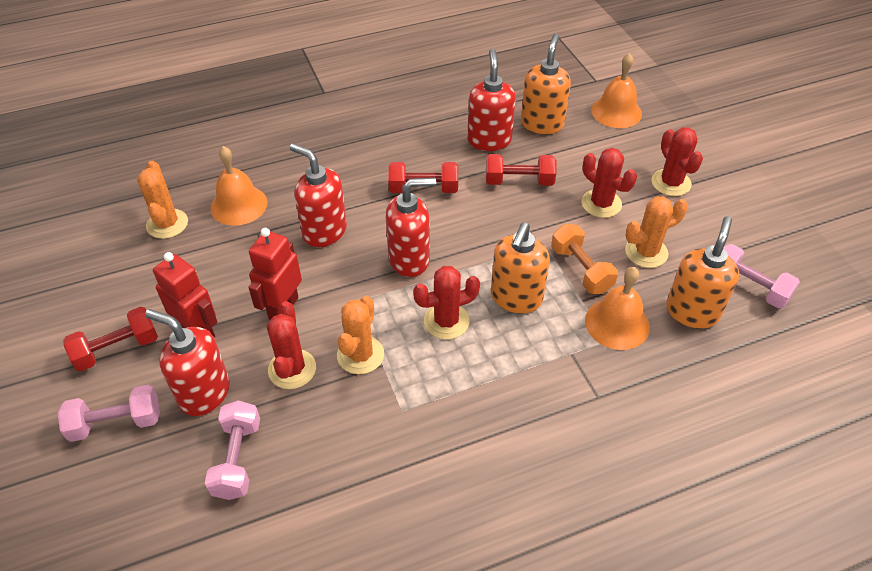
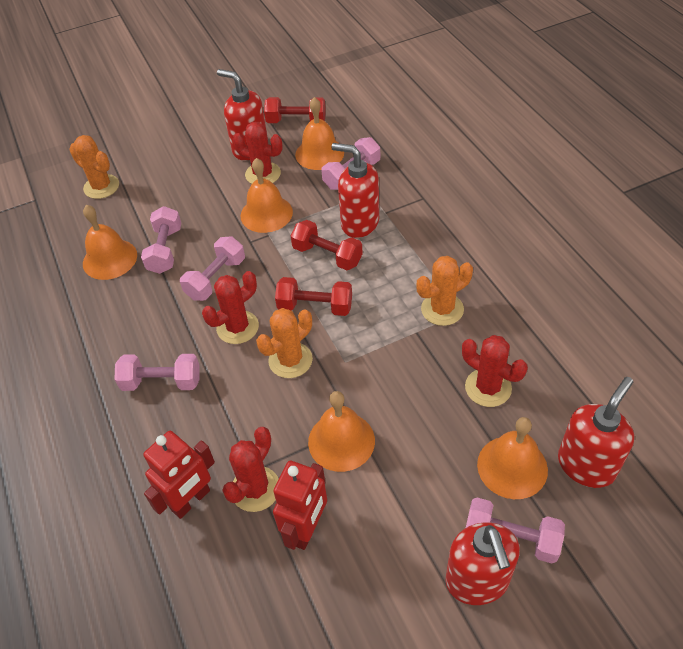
orange bell: 3 -> 5
orange dumbbell: 1 -> 0
orange soap dispenser: 3 -> 0
pink dumbbell: 3 -> 5

